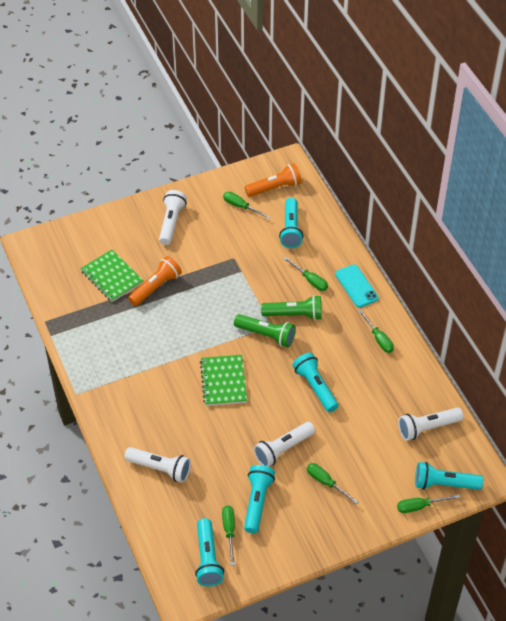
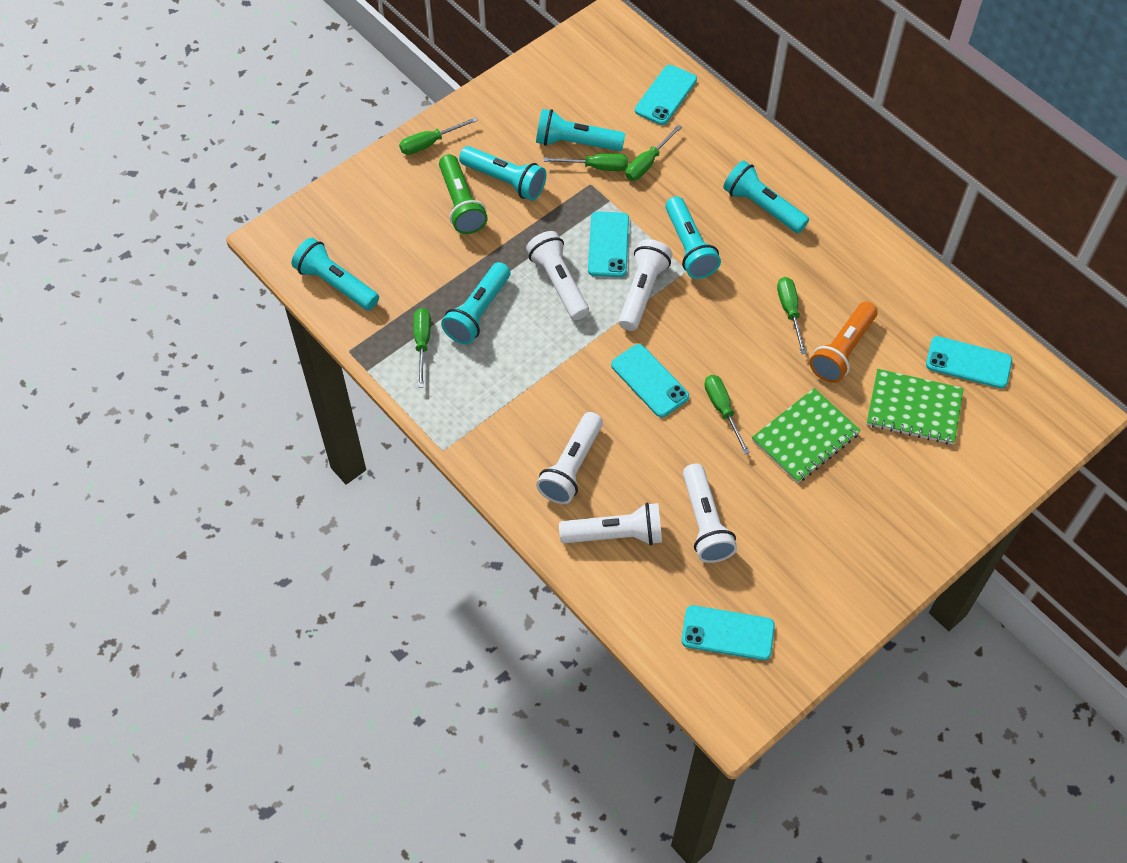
green flashlight: 2 -> 1
orange flashlight: 2 -> 1
turquoise flashlight: 5 -> 6
turquoise phone: 1 -> 5
white flashlight: 4 -> 5

